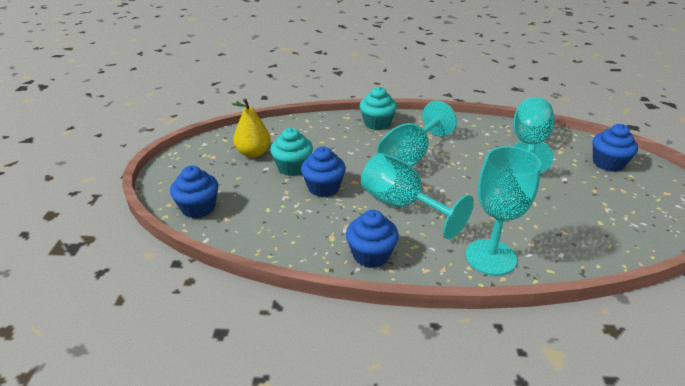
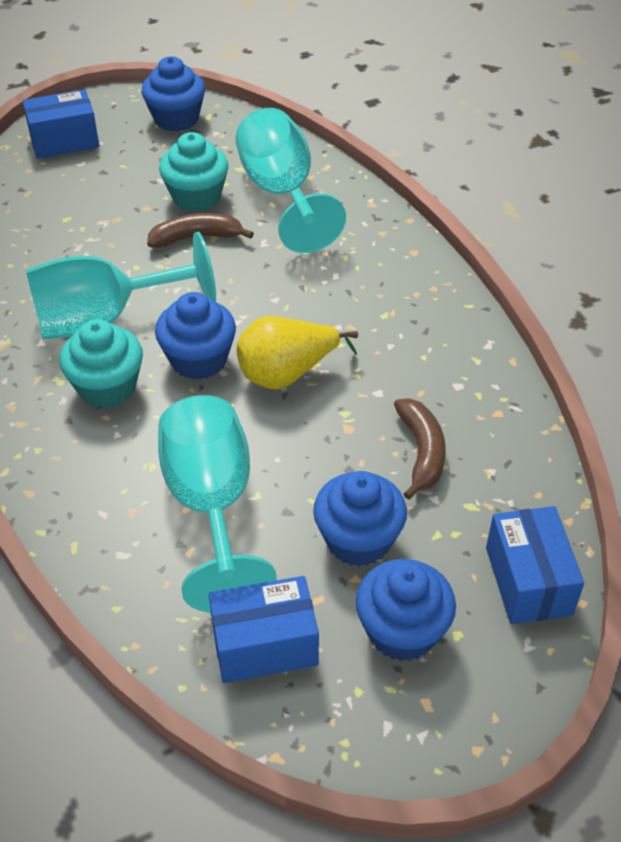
blue box: 0 -> 3
brown banana: 0 -> 2
turquoise goblet: 4 -> 3

